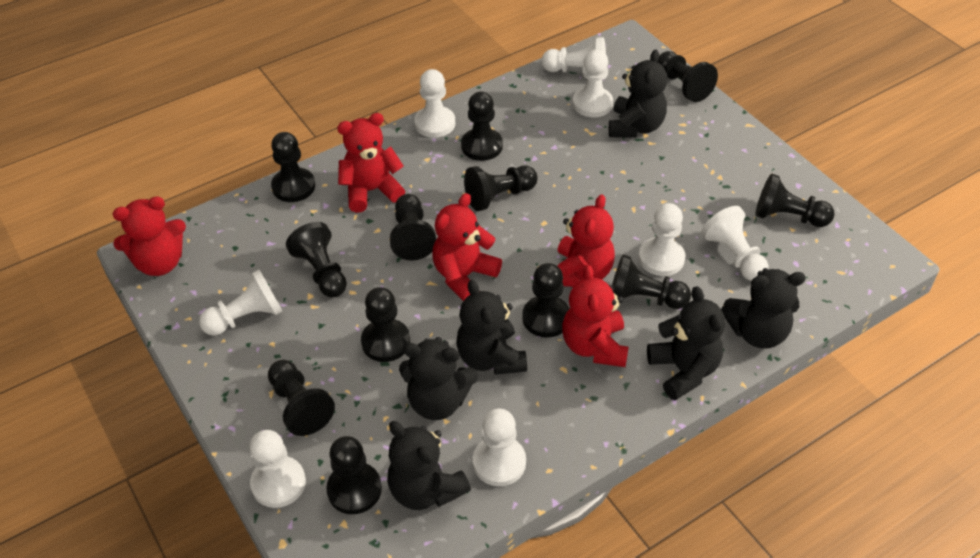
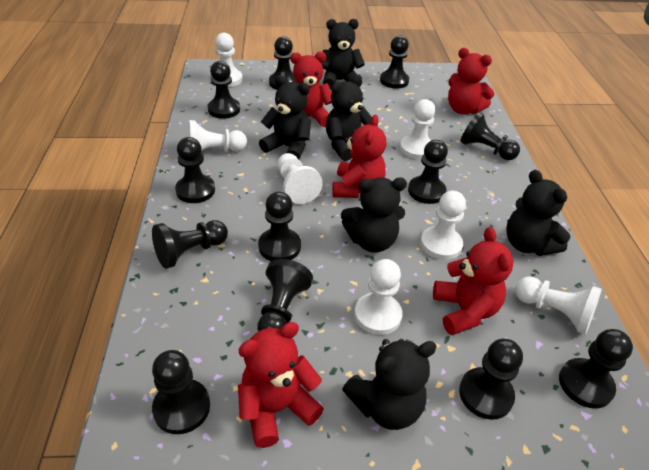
white pawn: 8 -> 7

